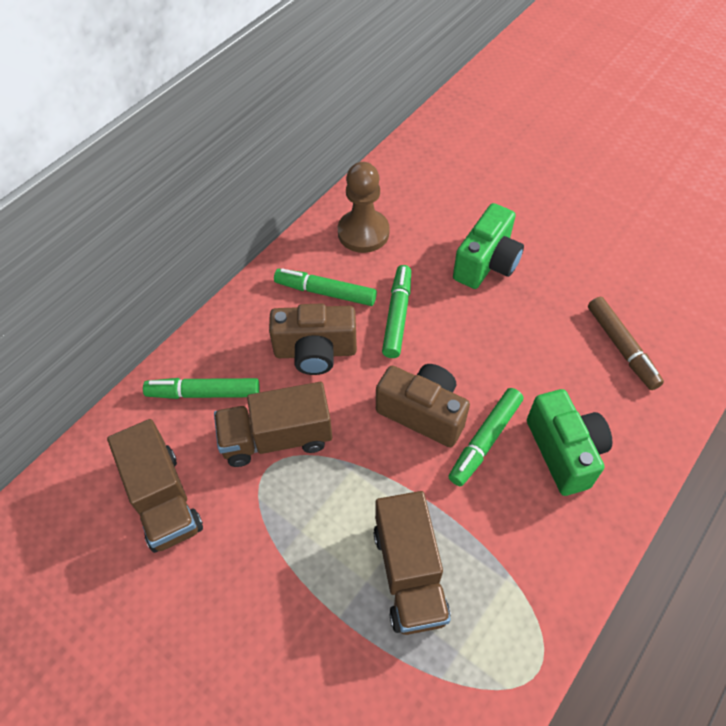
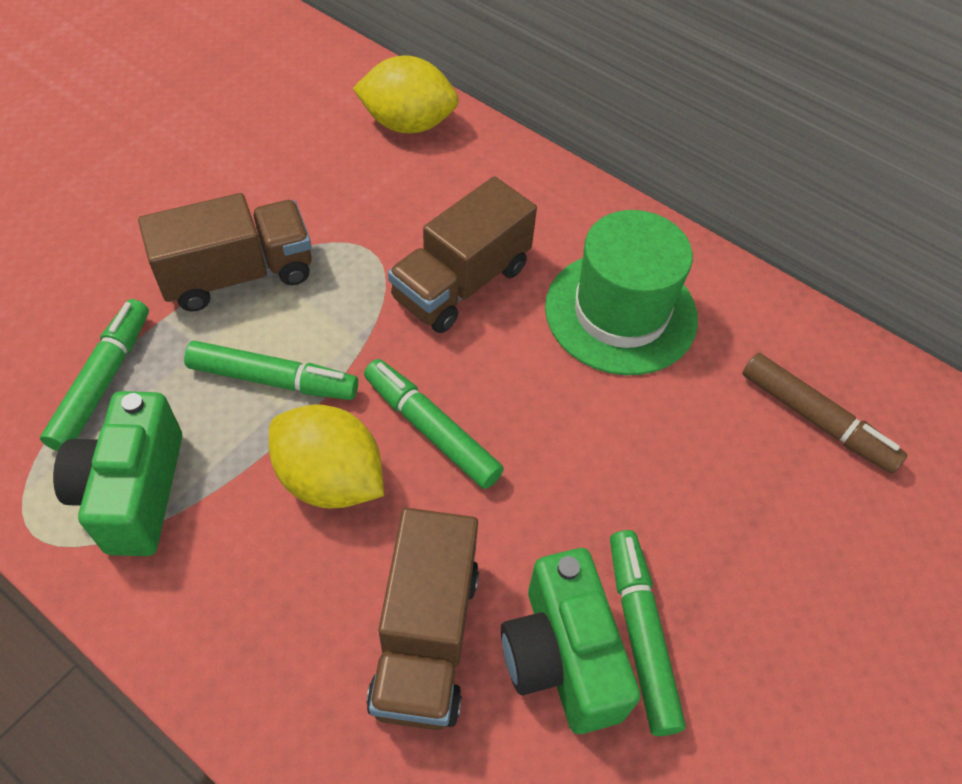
brown camera: 2 -> 0
brown pawn: 1 -> 0
green hat: 0 -> 1
yellow lemon: 0 -> 2

